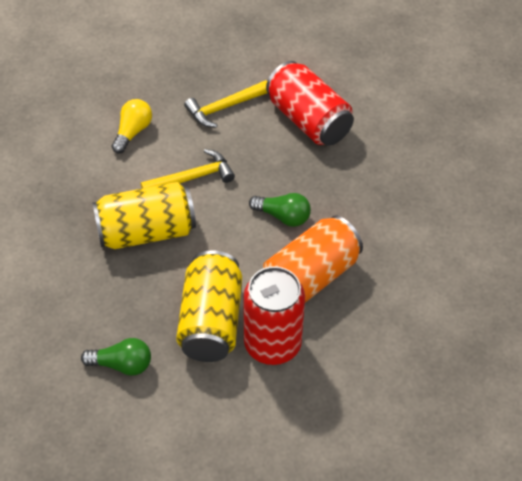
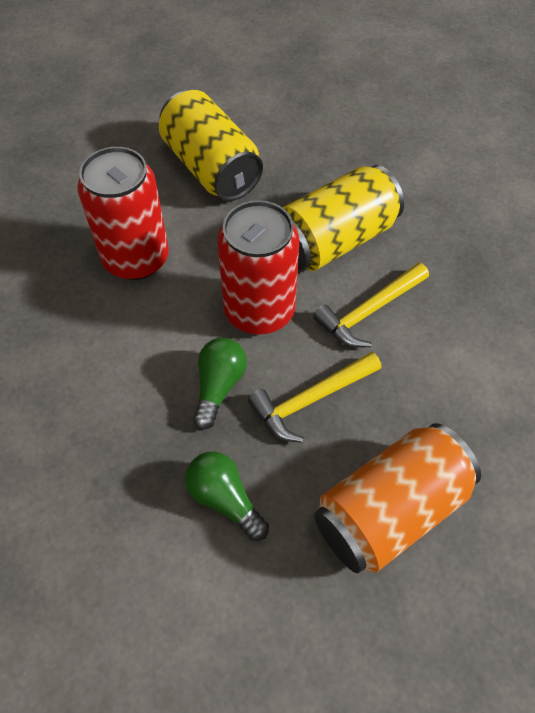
yellow light bulb: 1 -> 0

